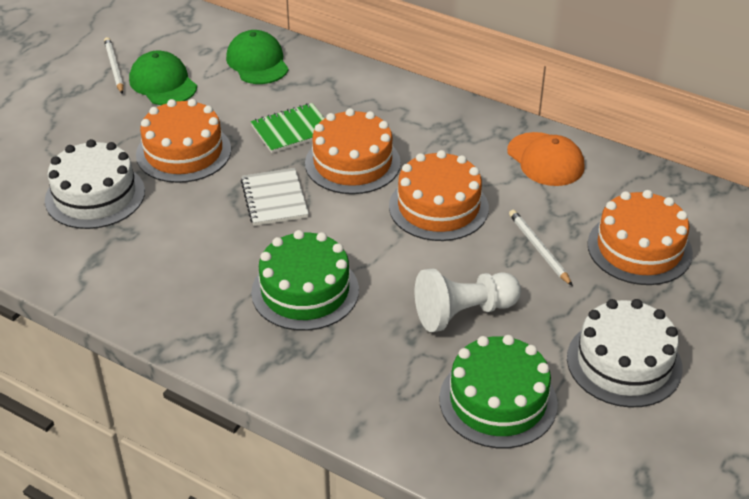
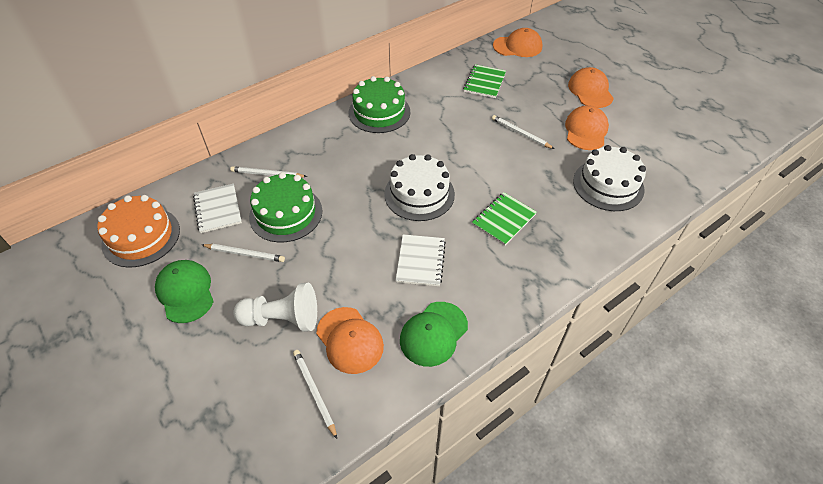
green notebook: 1 -> 2
orange cake: 4 -> 1
orange cap: 1 -> 4
white notebook: 1 -> 2
white pencil: 2 -> 4

